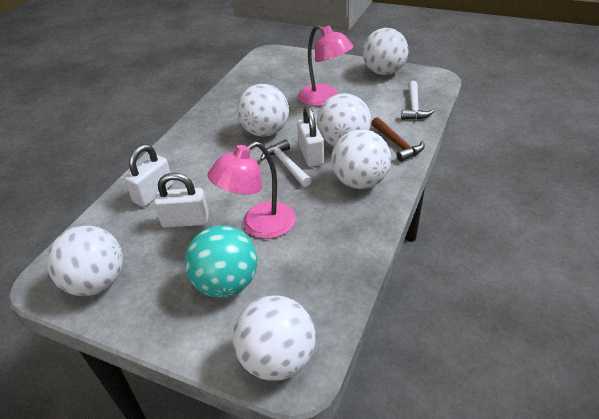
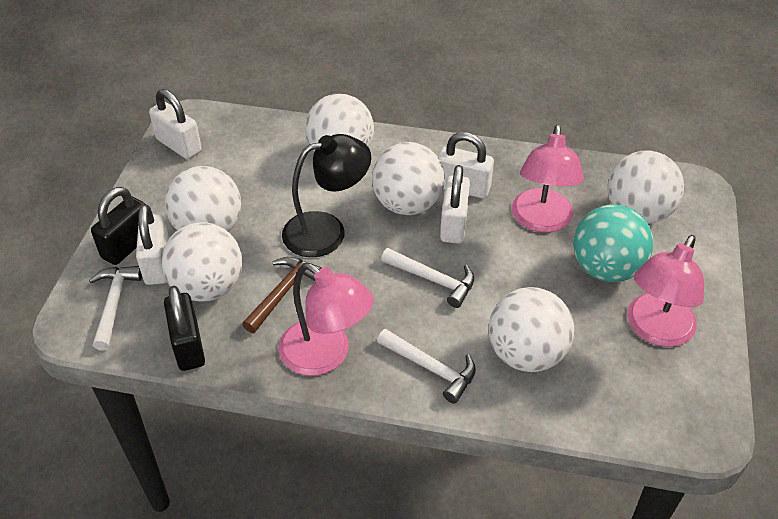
black lamp: 0 -> 1
black padlock: 0 -> 2
pink lamp: 2 -> 3
white hammer: 2 -> 3
white padlock: 3 -> 4

